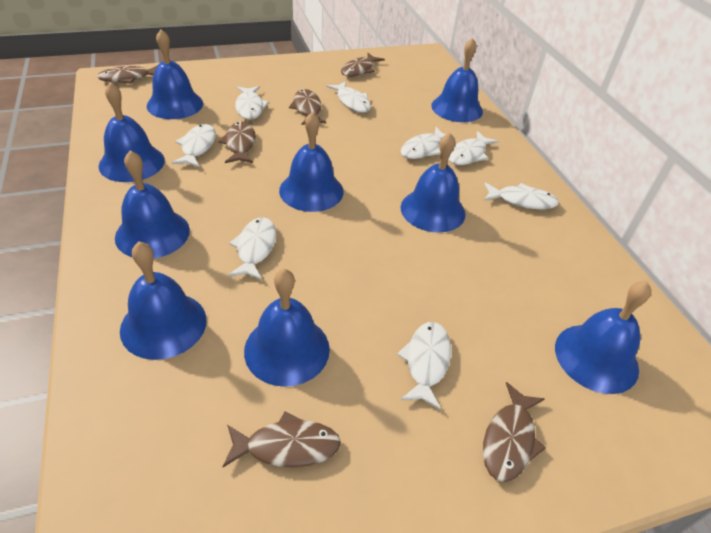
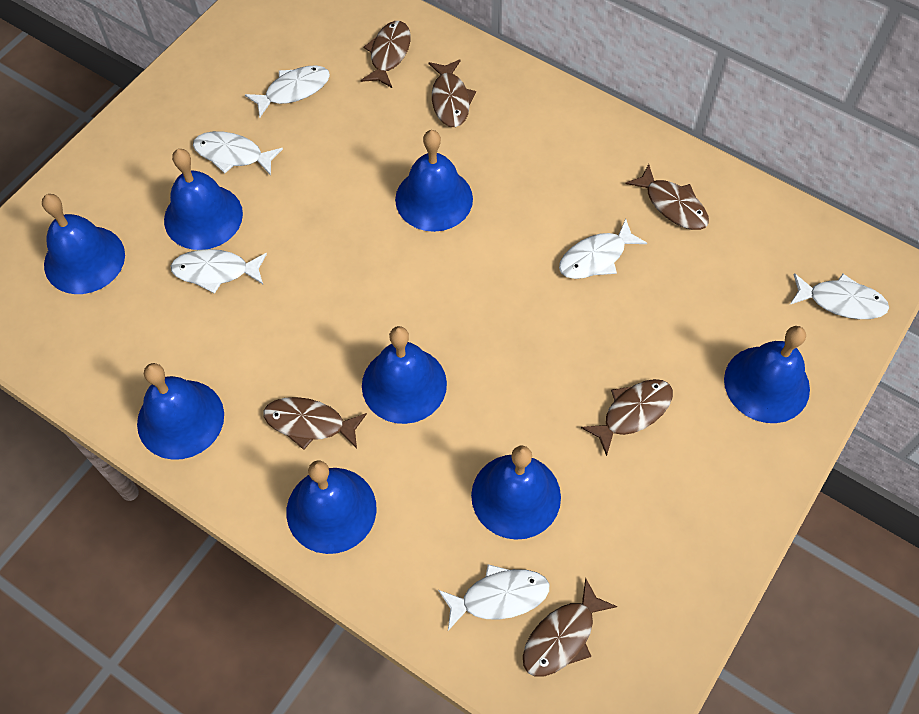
blue bell: 9 -> 8
white fish: 8 -> 6

